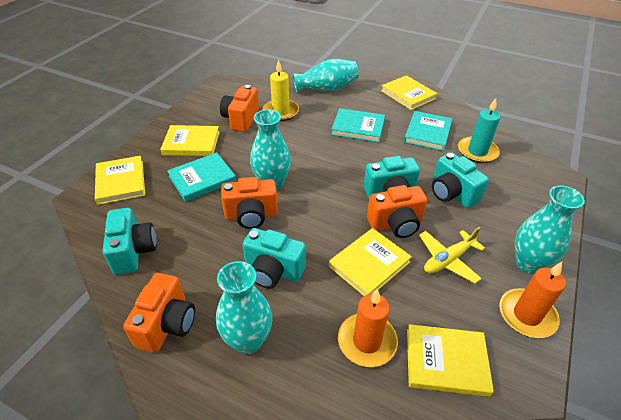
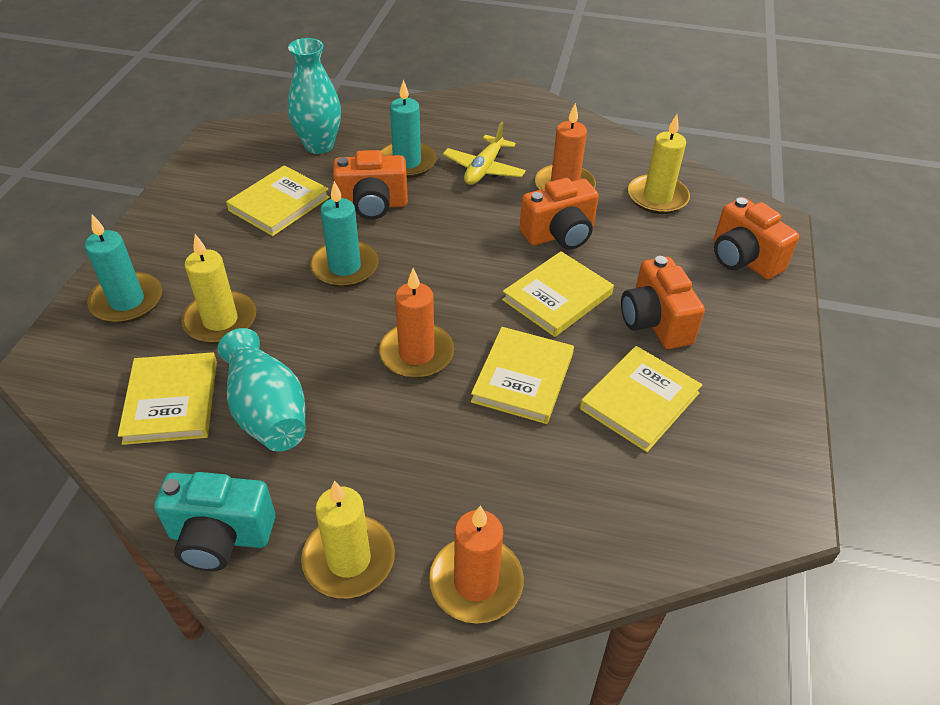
orange candle: 2 -> 3
turquoise book: 3 -> 0
turquoise camera: 4 -> 1
turquoise candle: 1 -> 3
turquoise vase: 4 -> 2
yellow candle: 1 -> 3

